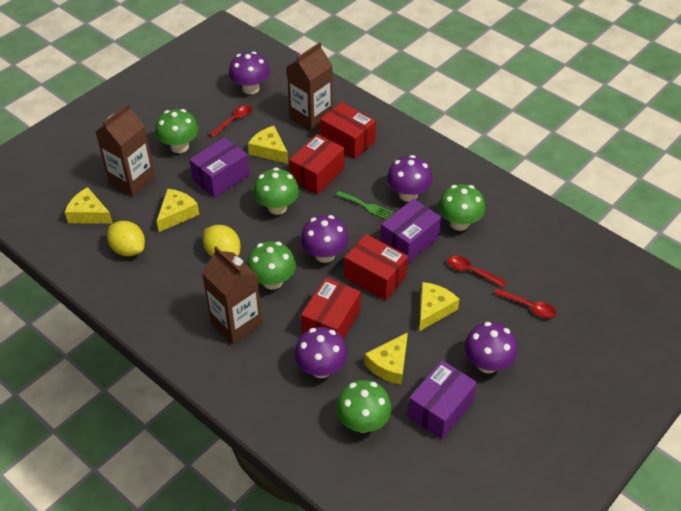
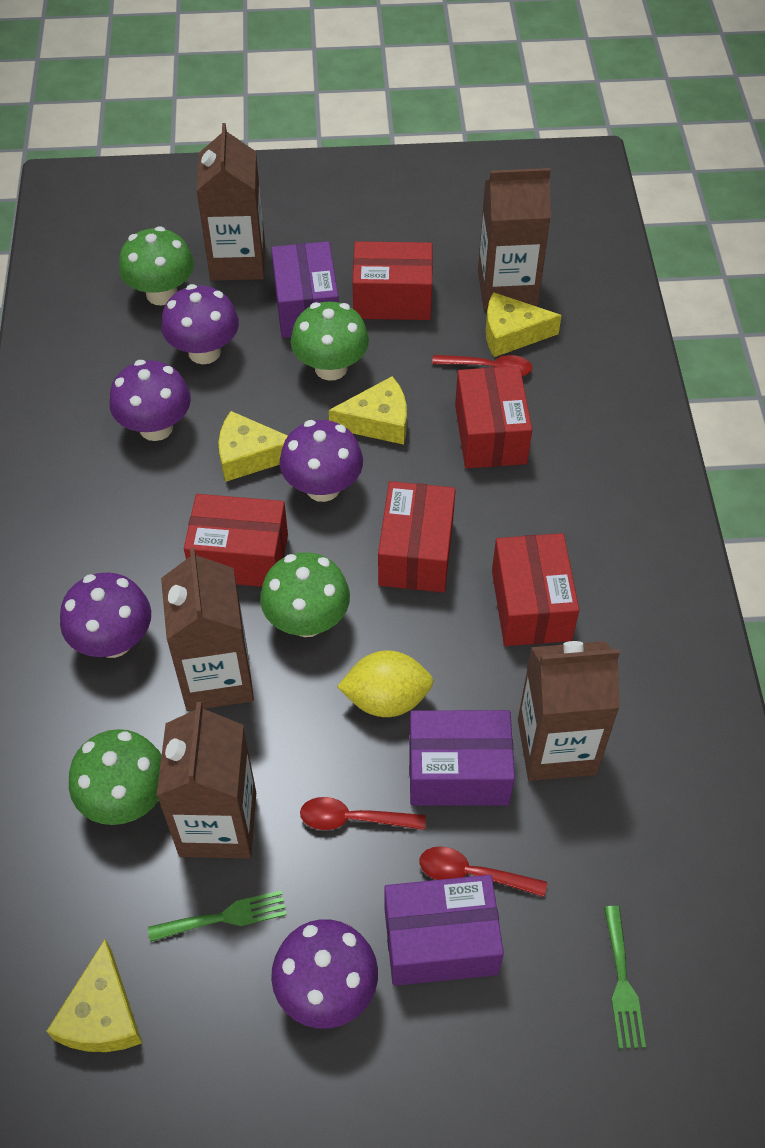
brown carton: 3 -> 5
green fork: 1 -> 2
green mushroom: 5 -> 4
red box: 4 -> 5
yellow cheese: 5 -> 4
yellow lemon: 2 -> 1

